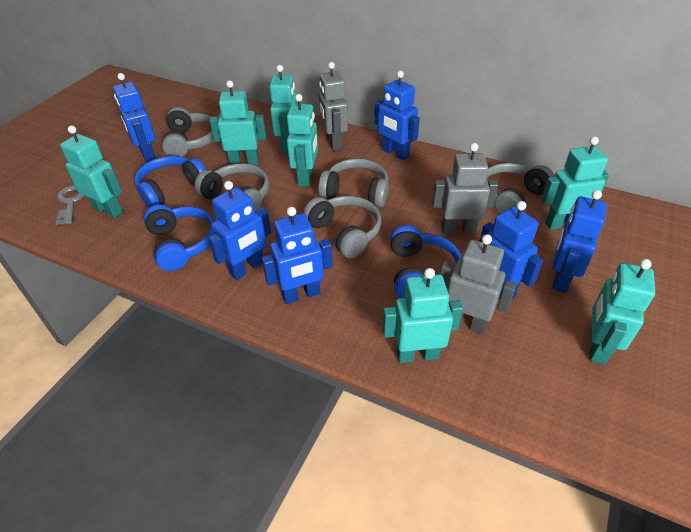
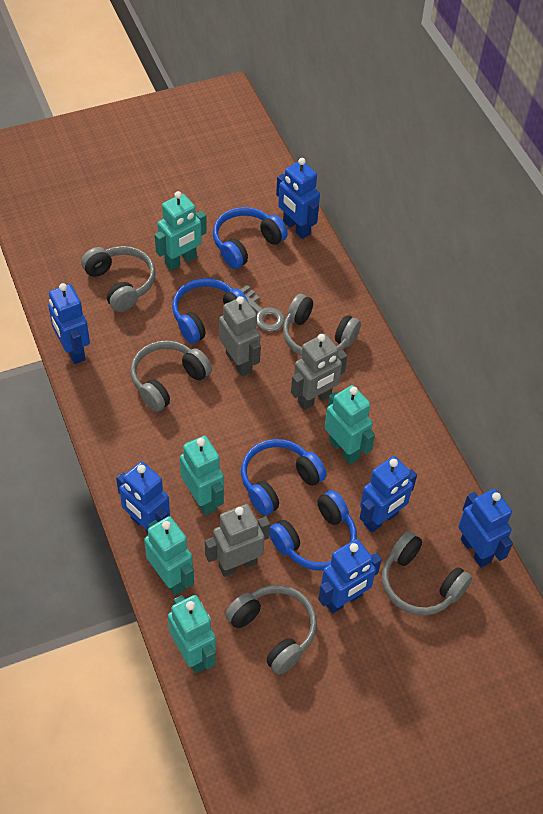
blue headphones: 3 -> 4
turquoise robot: 7 -> 5

